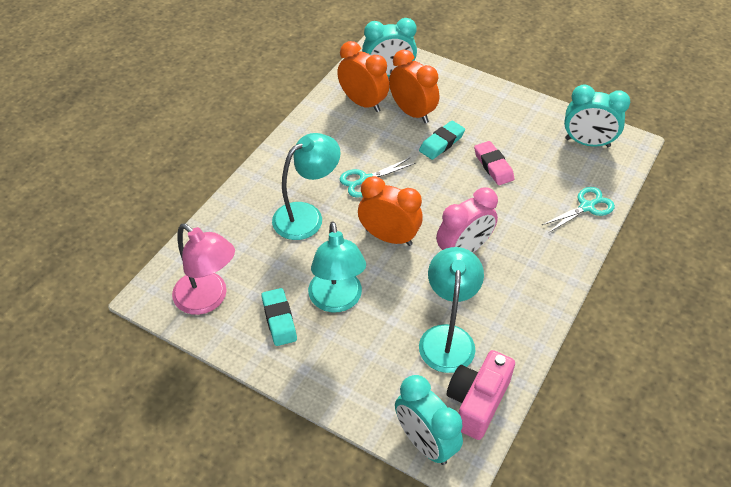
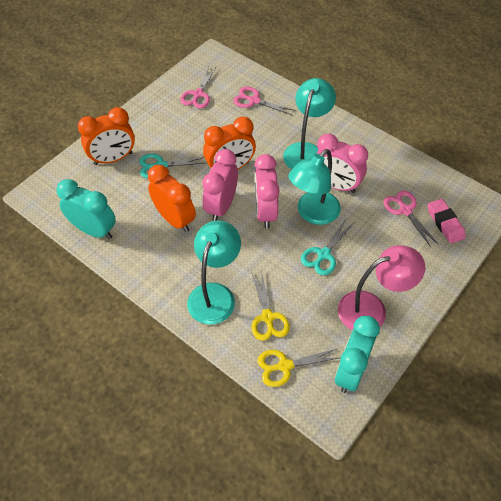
pink camera: 1 -> 0
pink clock: 1 -> 3
pink scissors: 0 -> 3
turquoise clock: 3 -> 2
turquoise eraser: 2 -> 0
yellow scissors: 0 -> 2

